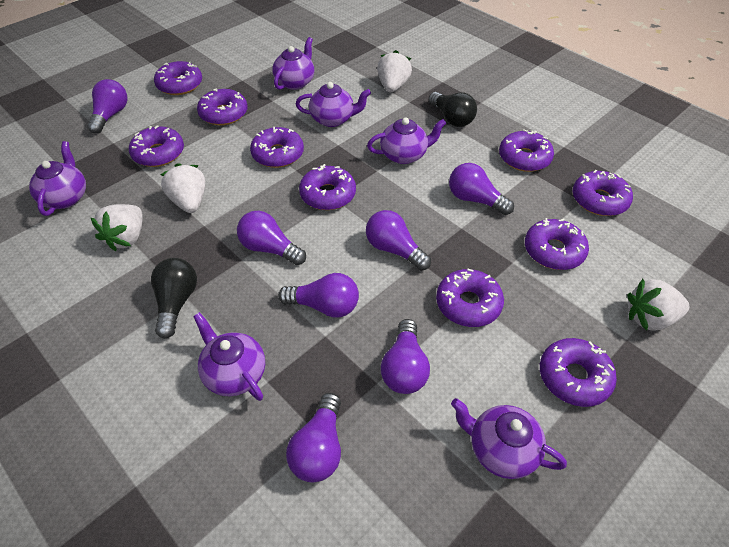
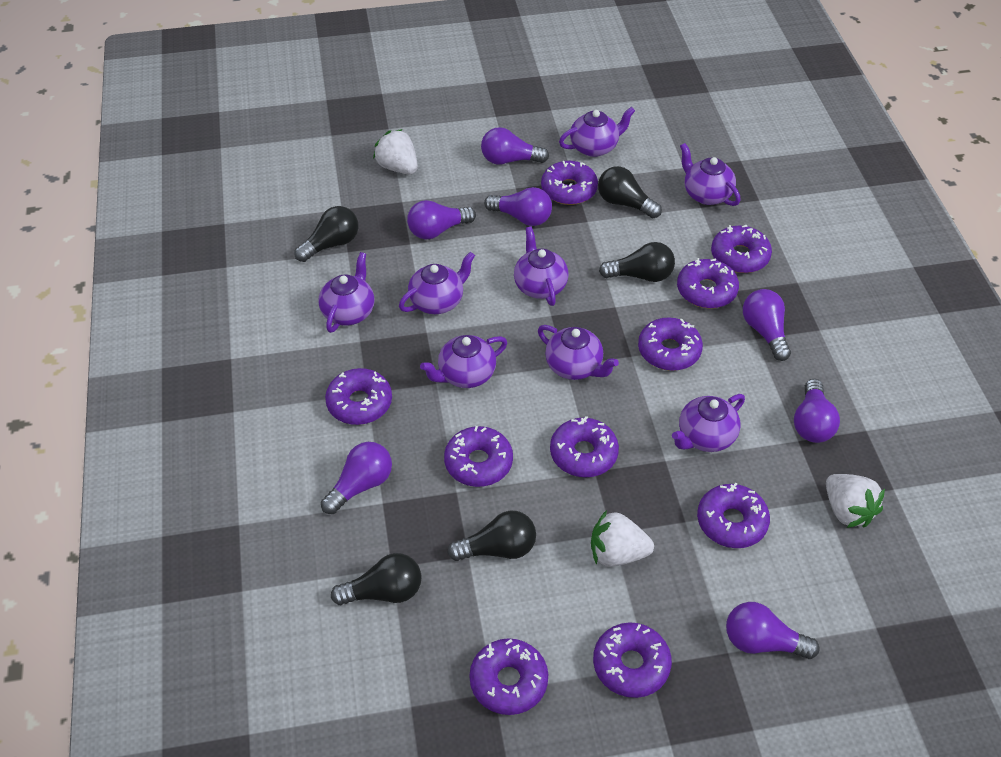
black light bulb: 2 -> 5
purple teapot: 6 -> 8
white strawberry: 4 -> 3

